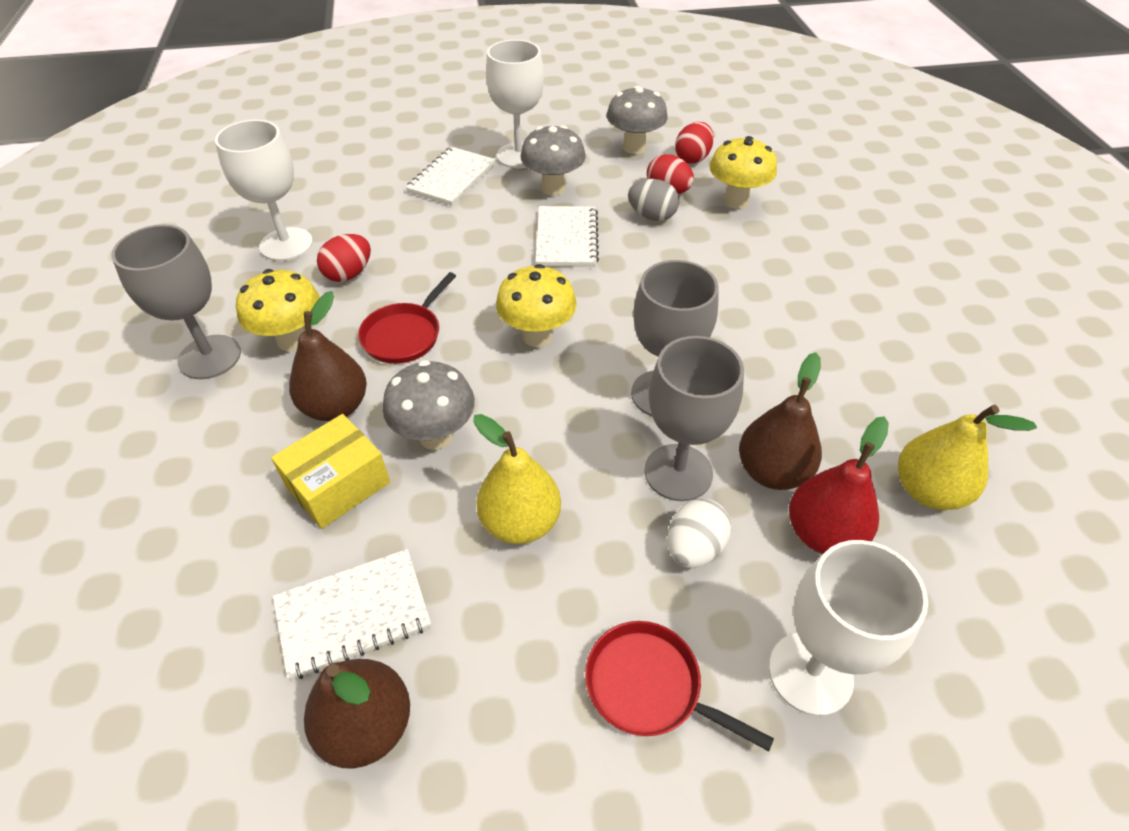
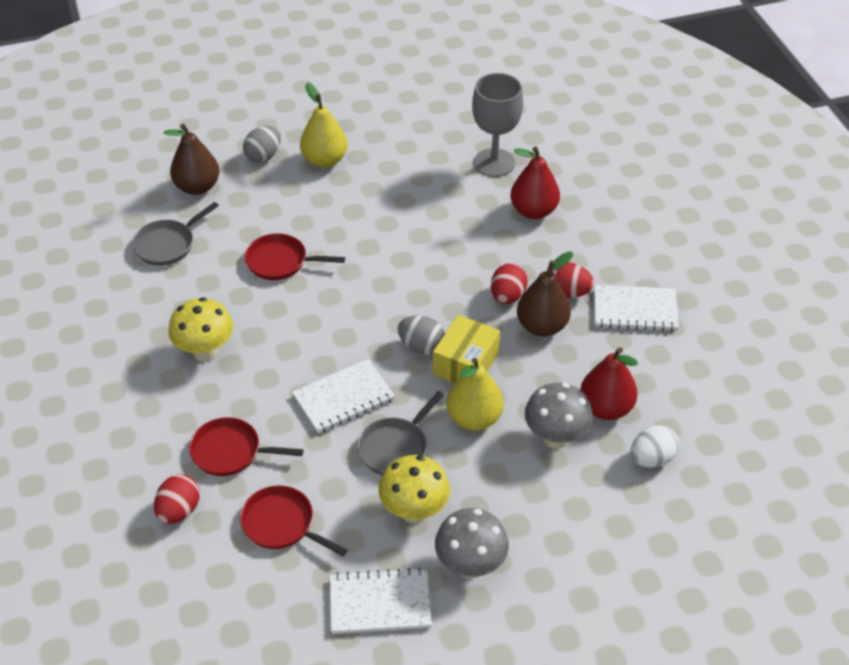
brown pear: 3 -> 2
grey egg: 1 -> 2
grey goblet: 3 -> 1
grey mushroom: 3 -> 2
grey pan: 0 -> 2
red pan: 2 -> 3
red pear: 1 -> 2
white goblet: 3 -> 0
yellow mushroom: 3 -> 2

